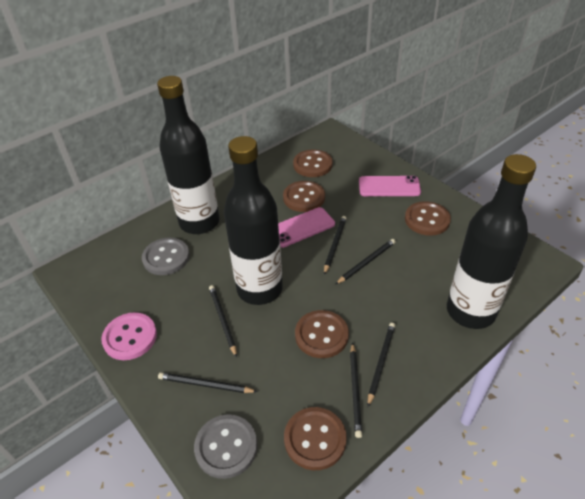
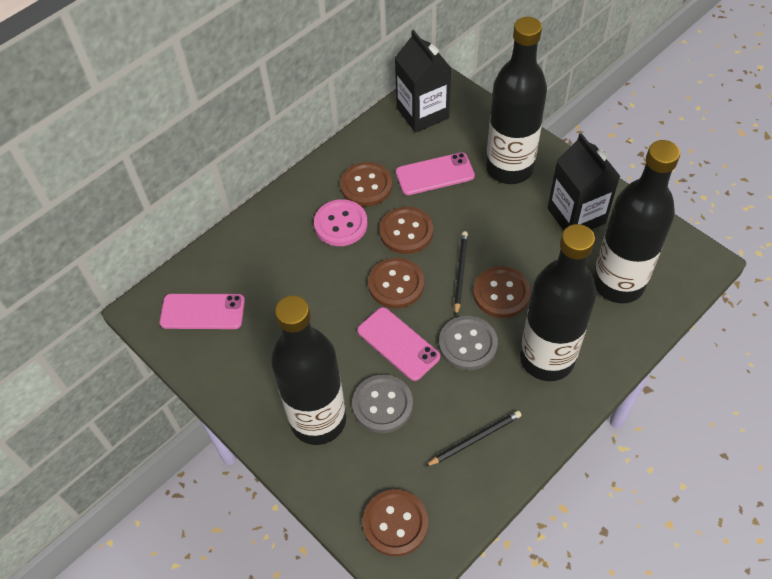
black bottle: 3 -> 4
black carton: 0 -> 2
black pencil: 6 -> 2
pink phone: 2 -> 3

